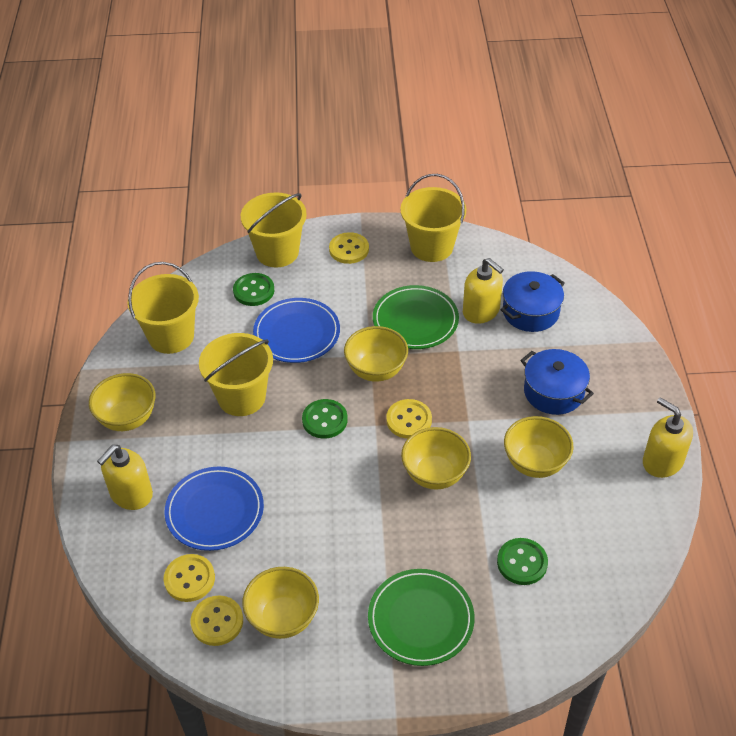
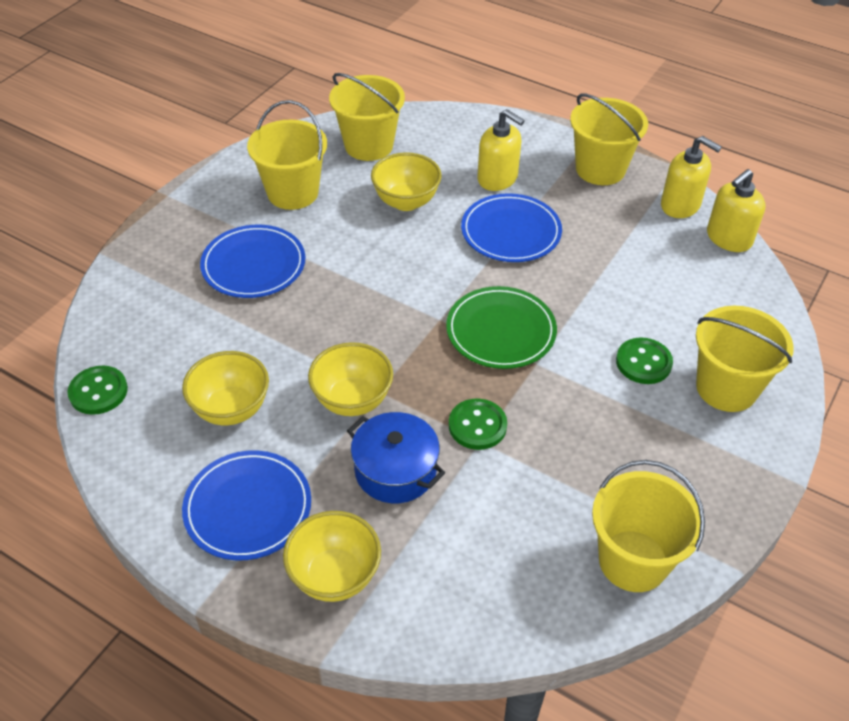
blue plate: 2 -> 3
blue pot: 2 -> 1
green plate: 2 -> 1
yellow bowl: 5 -> 4
yellow bucket: 4 -> 5
yellow button: 4 -> 0

